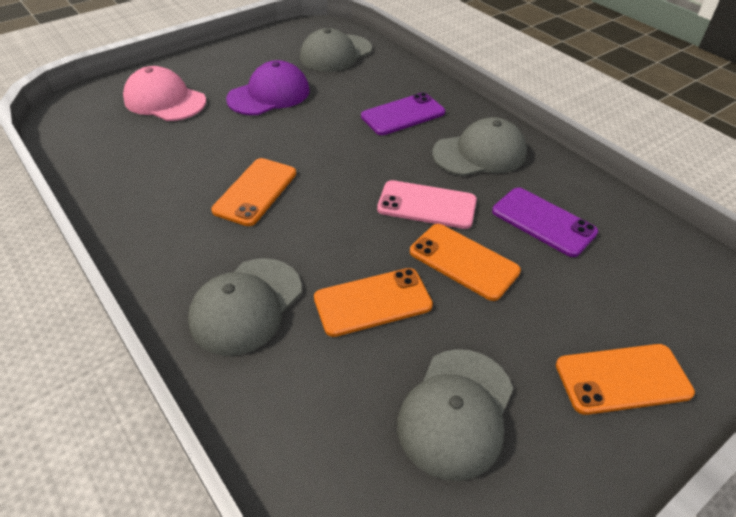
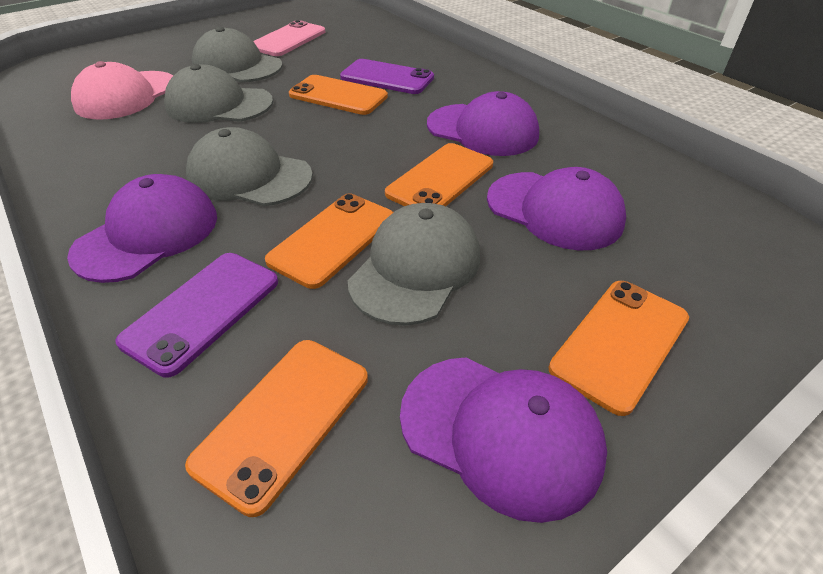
orange phone: 4 -> 5
purple cap: 1 -> 4

